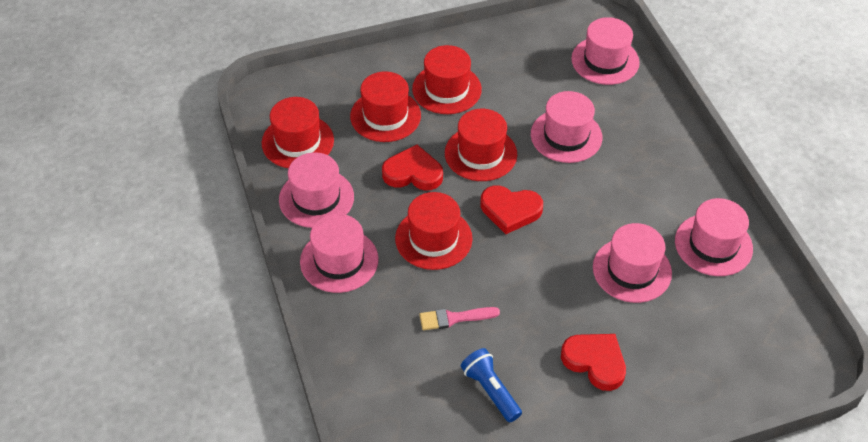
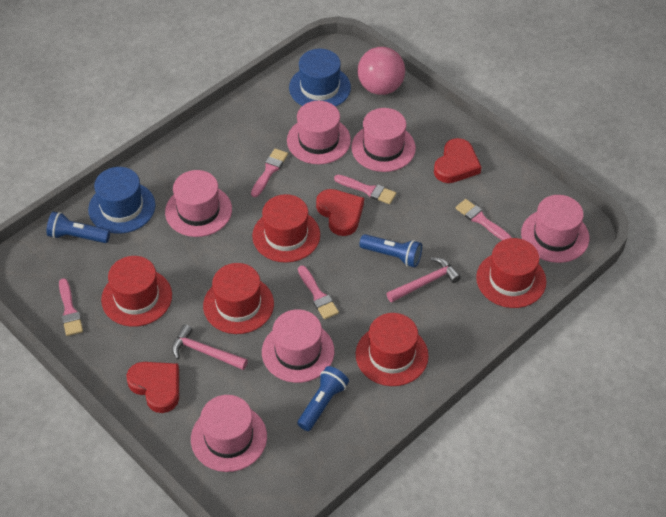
blue flashlight: 1 -> 3
blue hat: 0 -> 2
pink ball: 0 -> 1
pink brush: 1 -> 5
pink hammer: 0 -> 2

